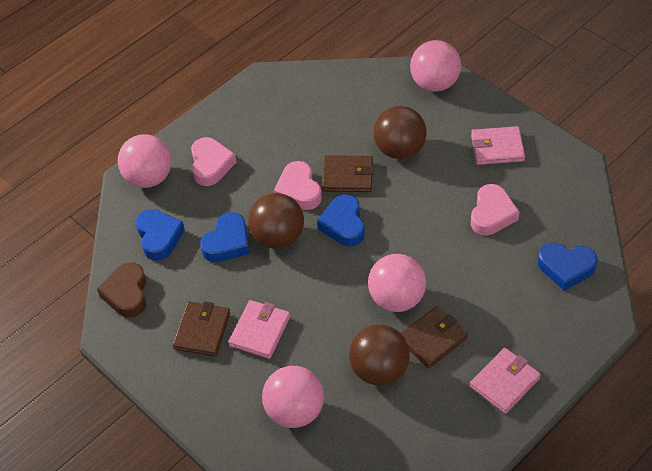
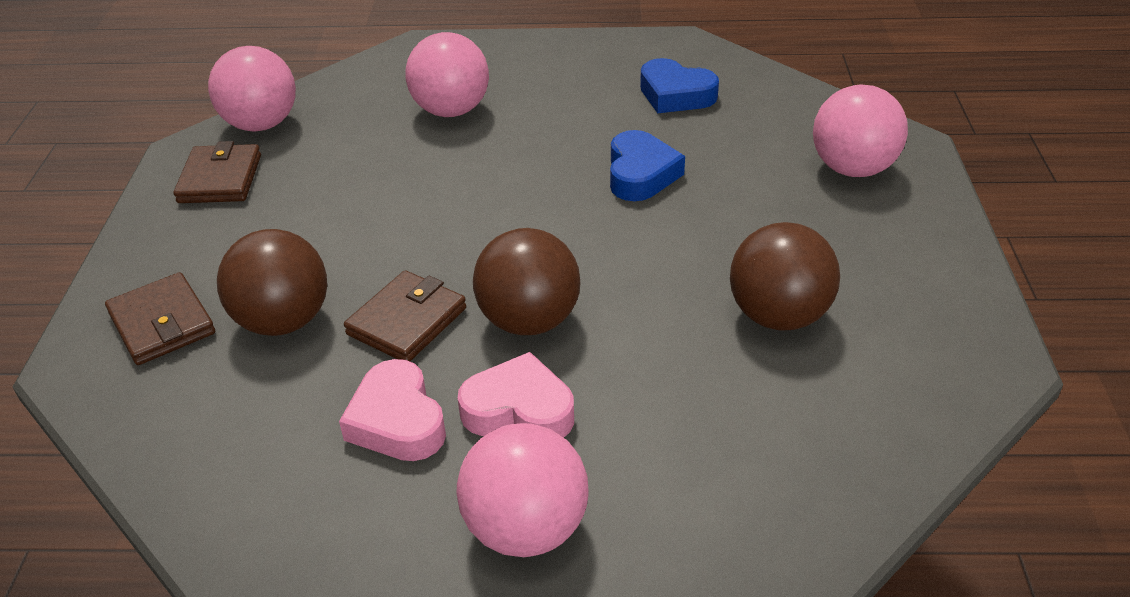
blue heart: 4 -> 2
brown heart: 1 -> 0
pink heart: 3 -> 2
pink wallet: 3 -> 0

